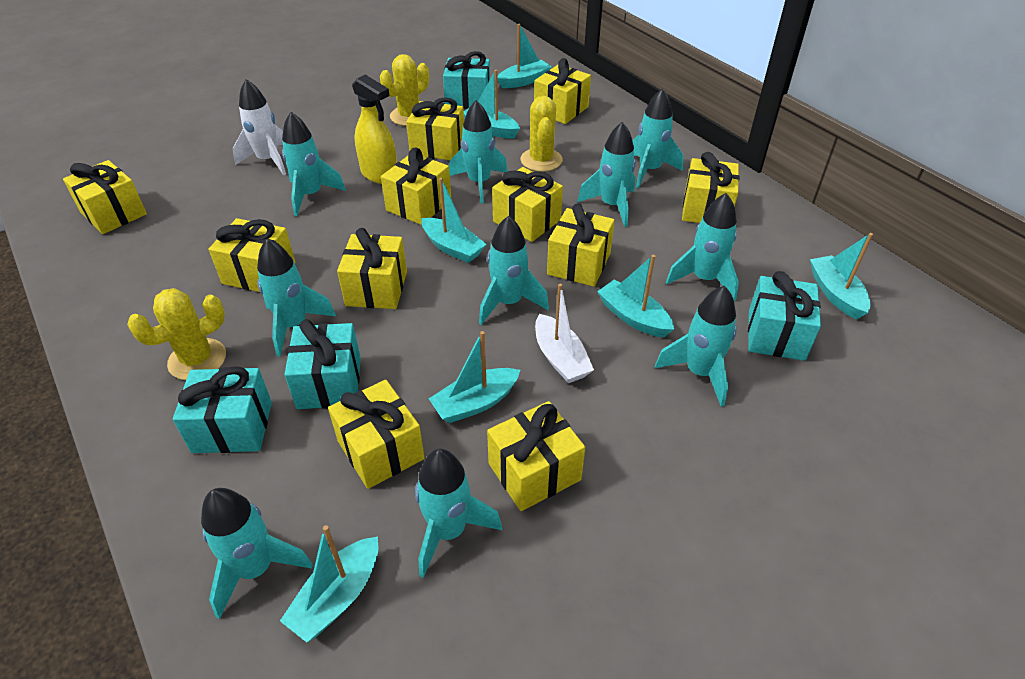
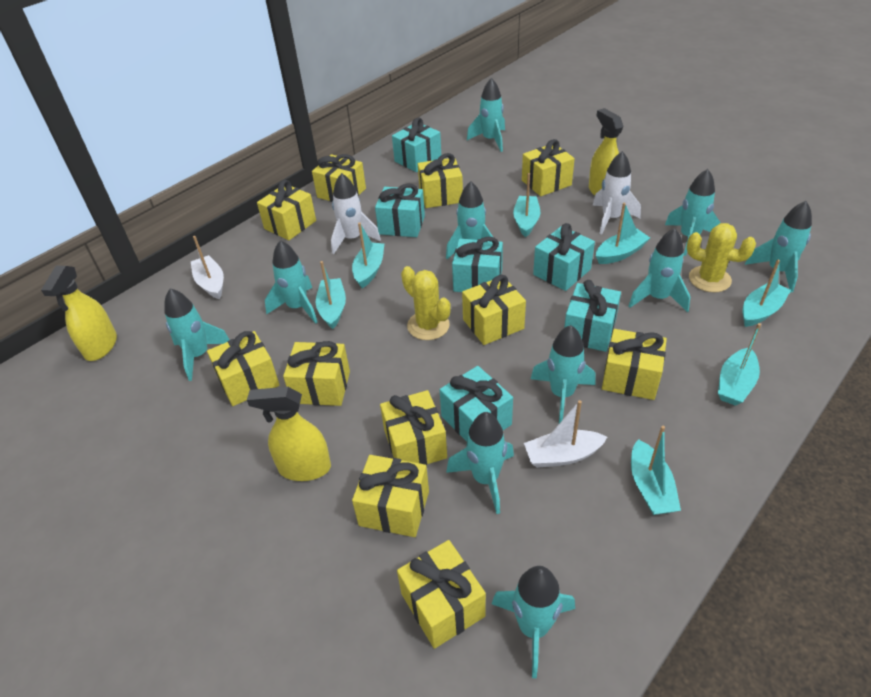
turquoise gift: 4 -> 6
white boat: 1 -> 2
white rocket: 1 -> 2
yellow cactus: 3 -> 2
yellow spray bottle: 1 -> 3

